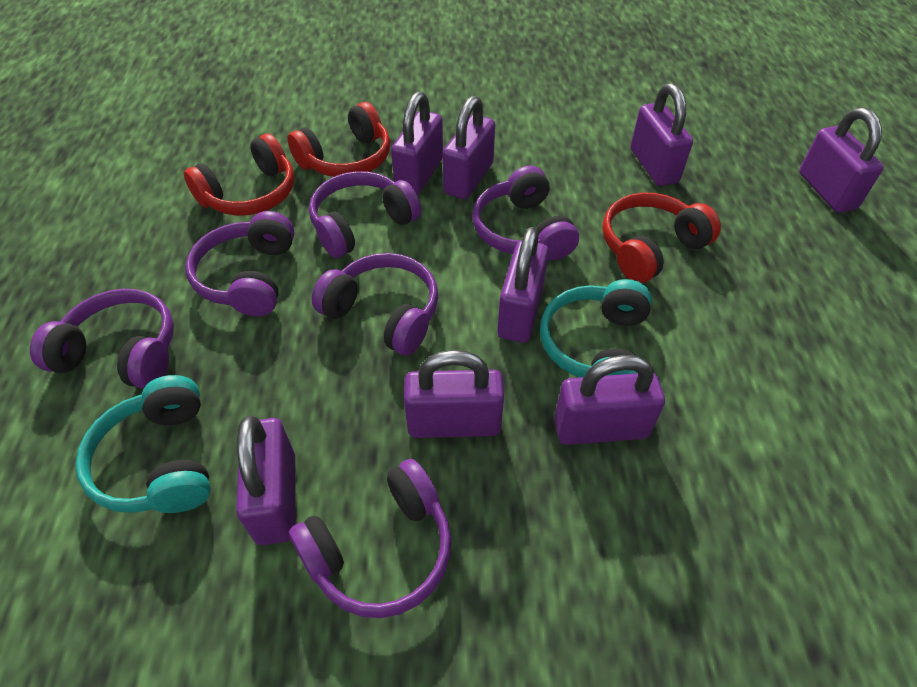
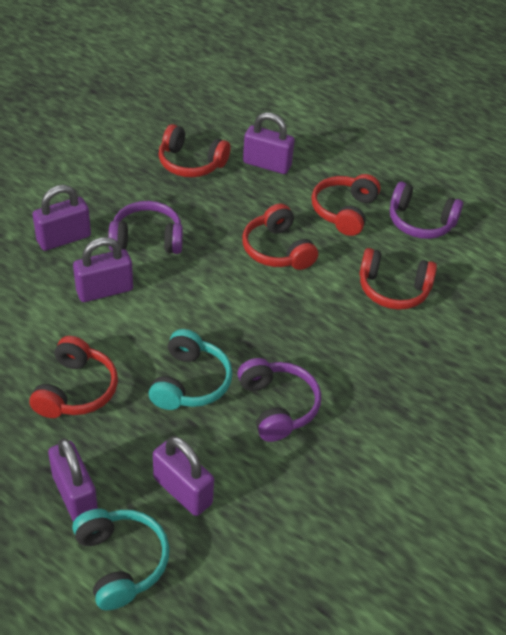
purple headphones: 6 -> 3
purple padlock: 8 -> 5
red headphones: 3 -> 5

